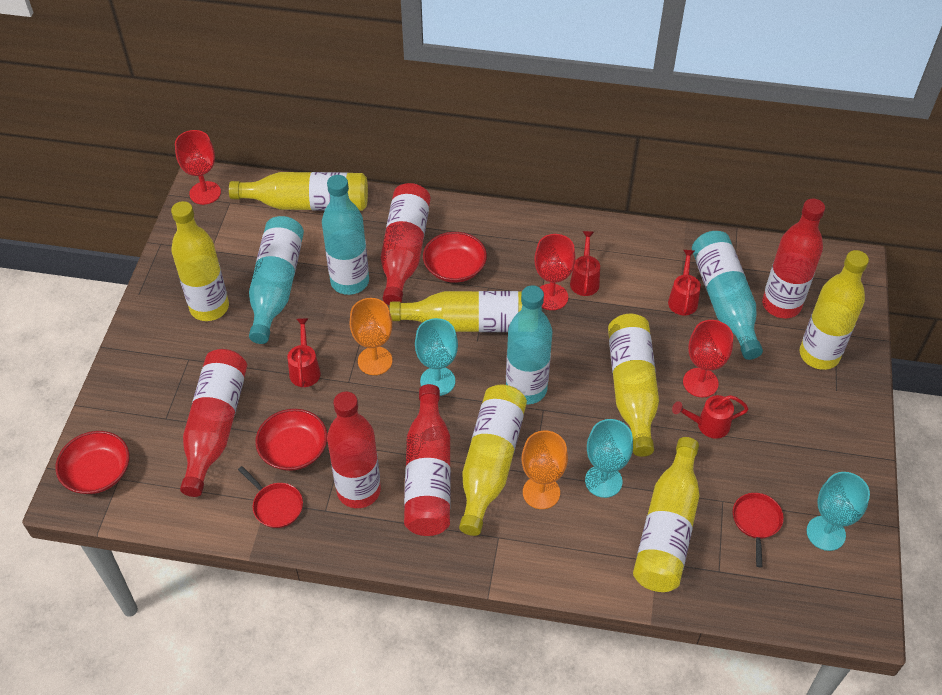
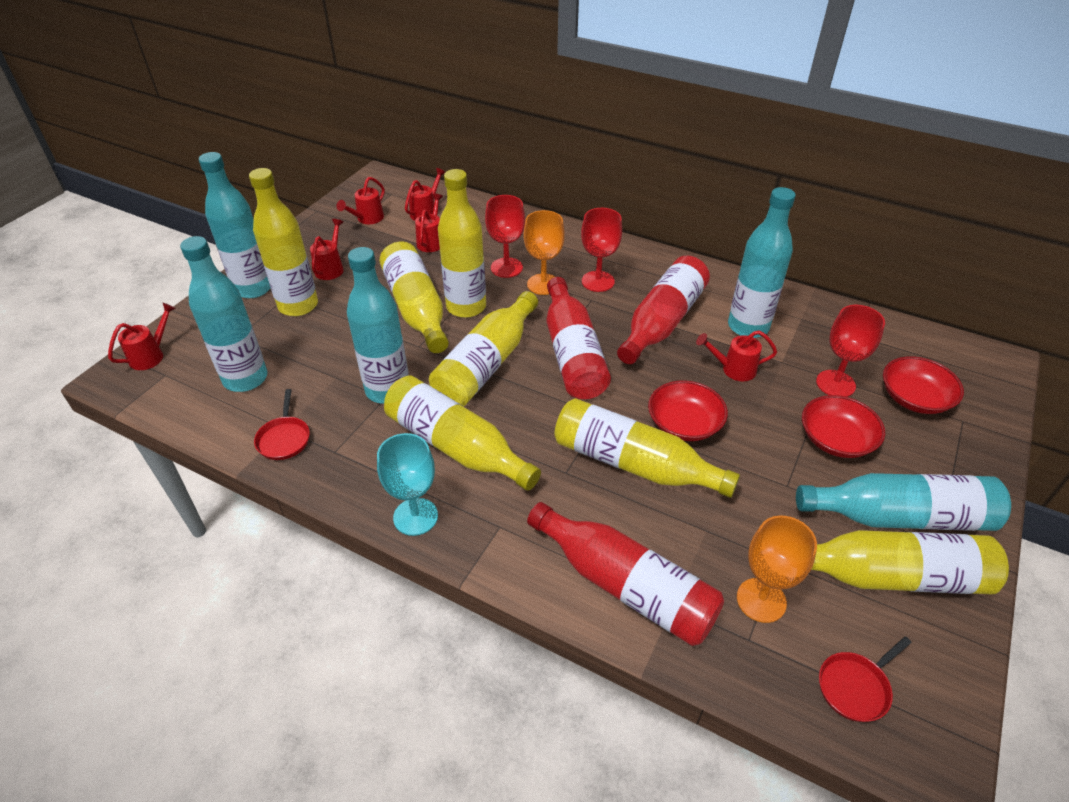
red bottle: 5 -> 3
red watering can: 4 -> 6
turquoise bottle: 4 -> 5
turquoise goblet: 3 -> 1

